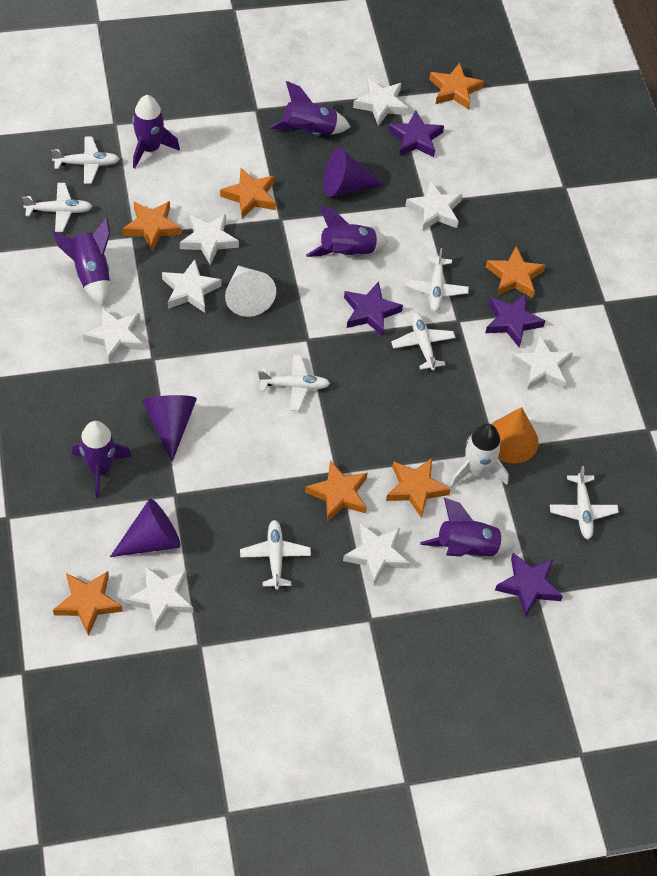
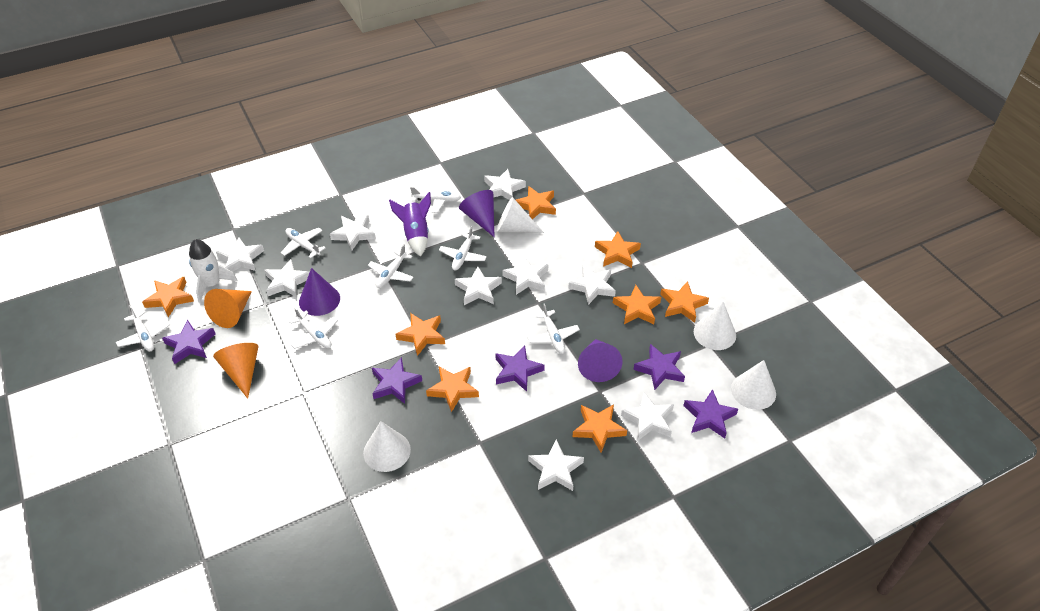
orange cone: 1 -> 2
orange star: 7 -> 8
purple rocket: 6 -> 1
purple star: 4 -> 5
white cone: 1 -> 4
white star: 8 -> 9

